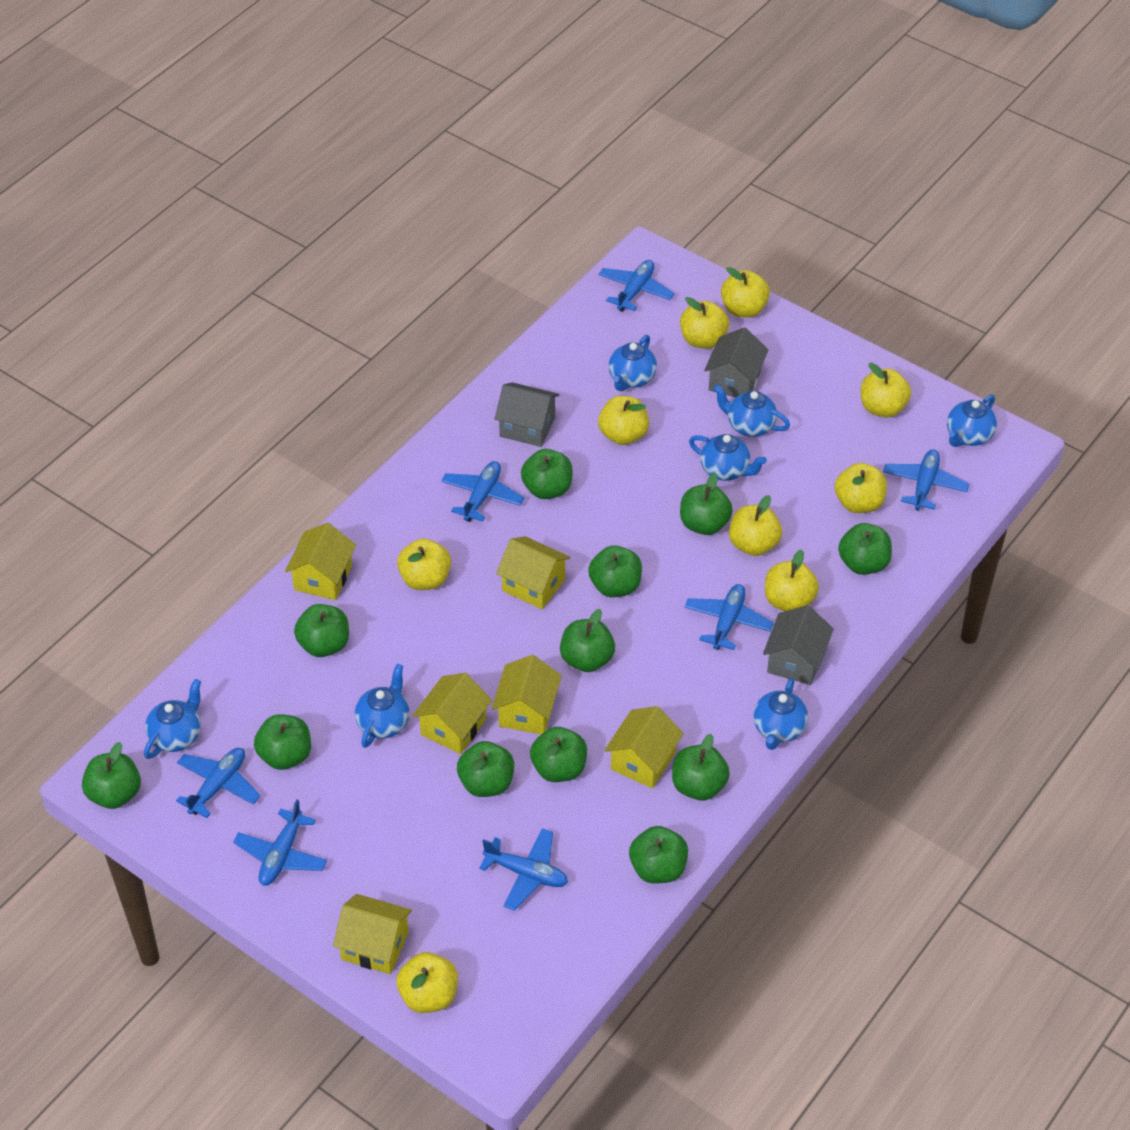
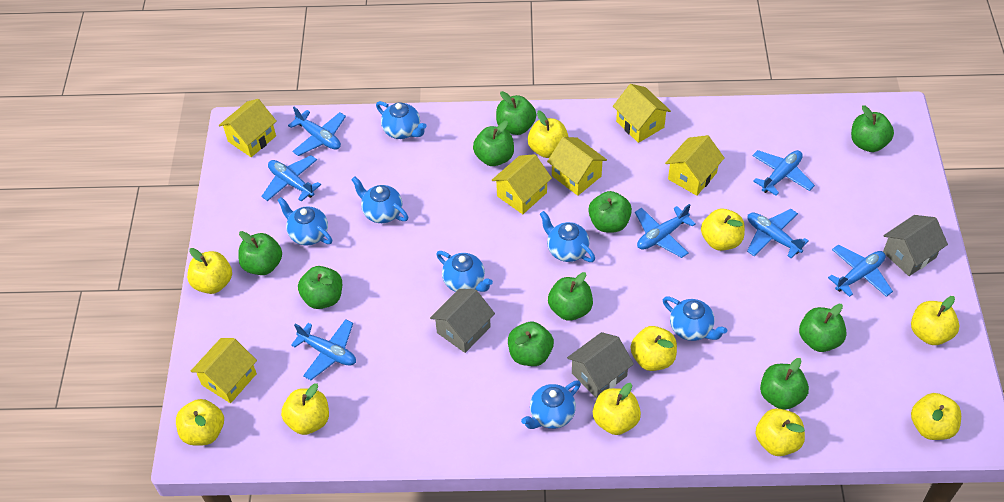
green apple: 12 -> 10
yellow apple: 9 -> 10

